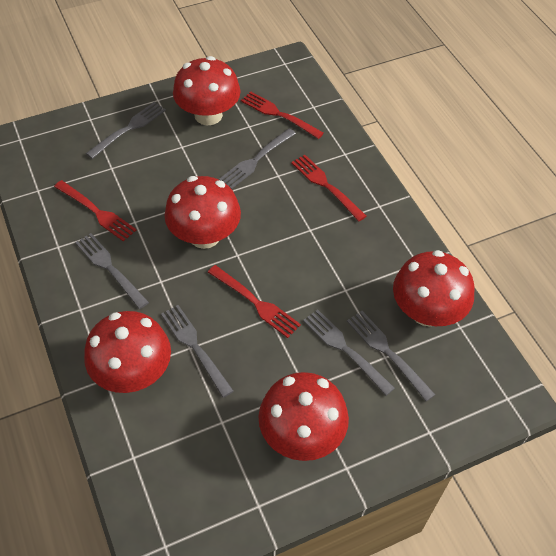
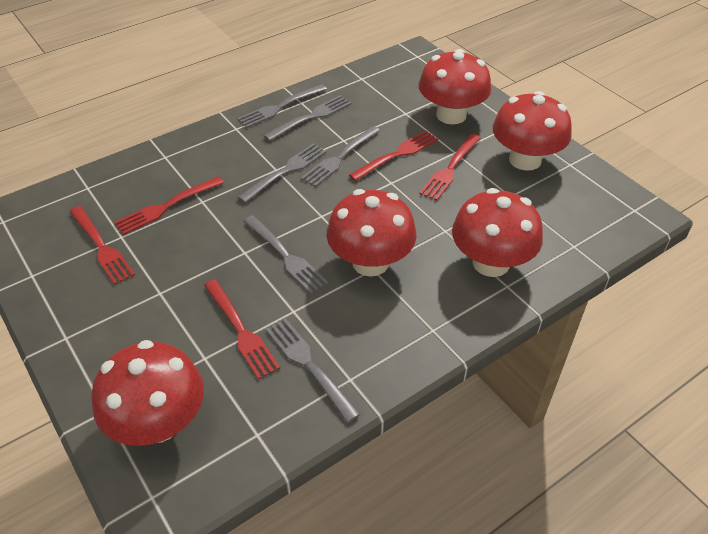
red fork: 4 -> 5

